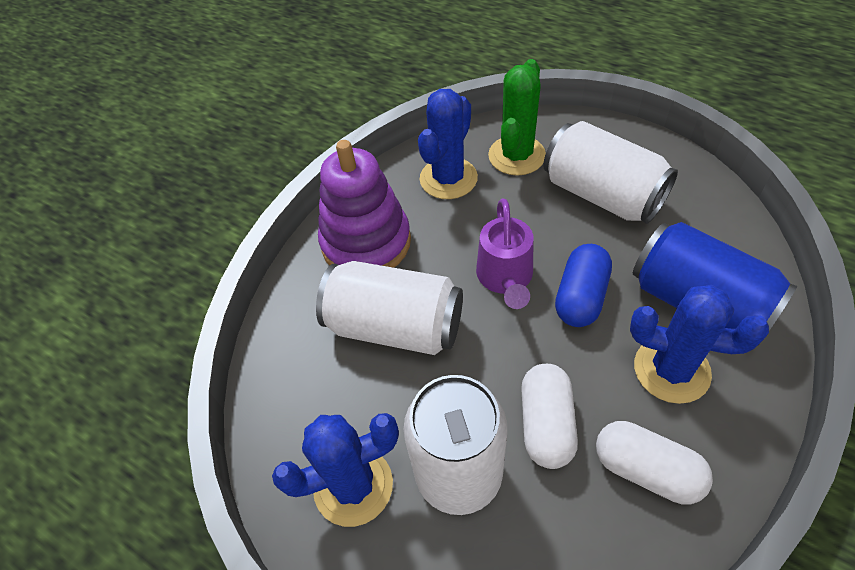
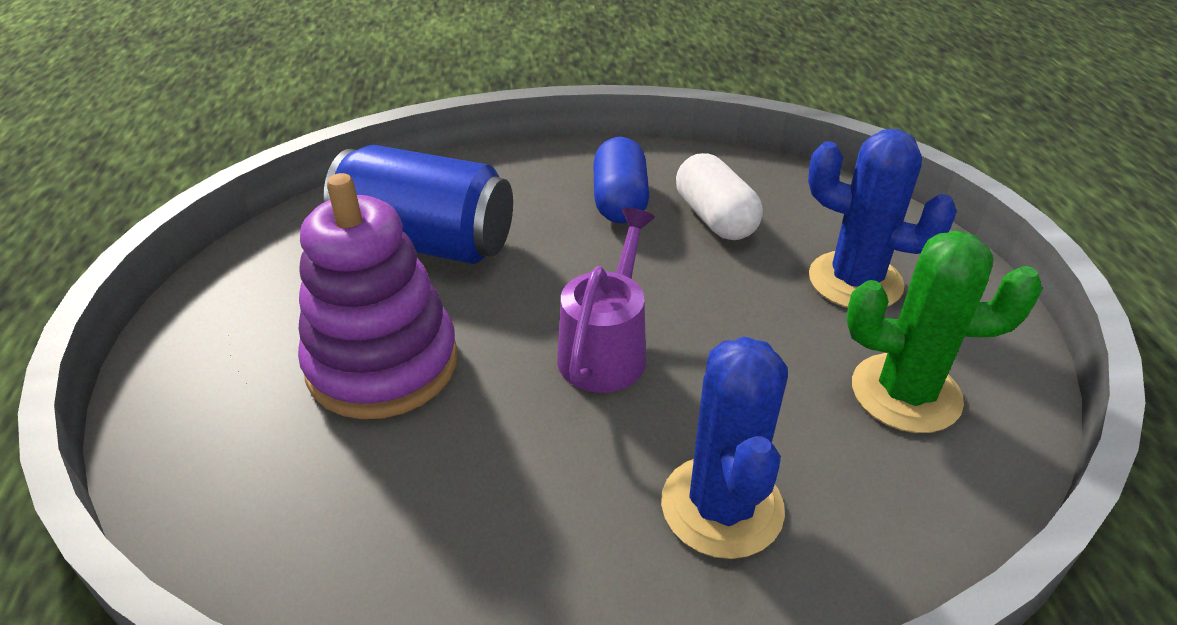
blue cactus: 3 -> 2
white can: 3 -> 0
white capsule: 2 -> 1

